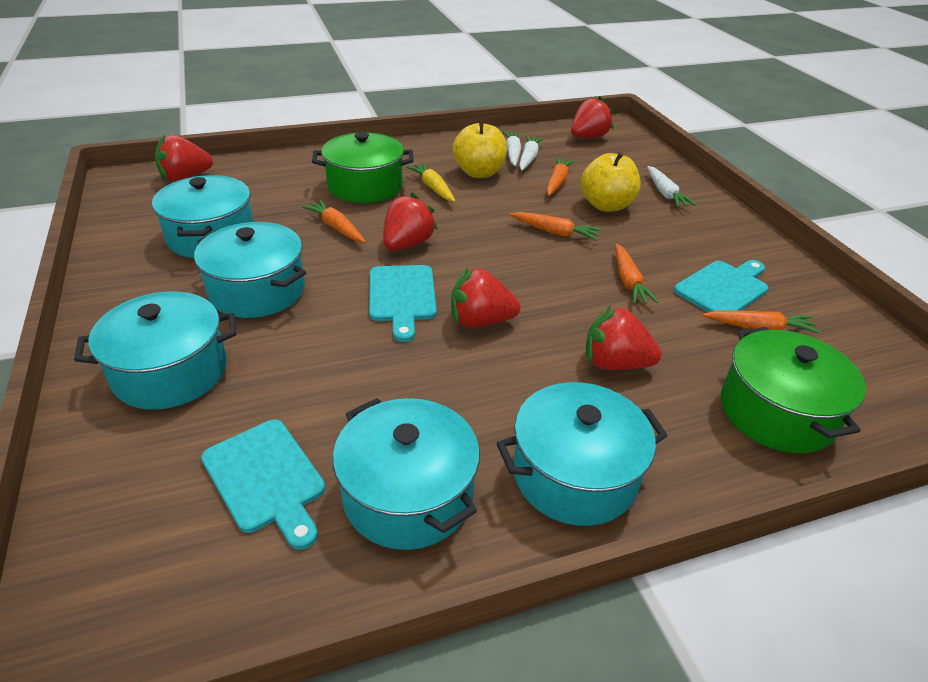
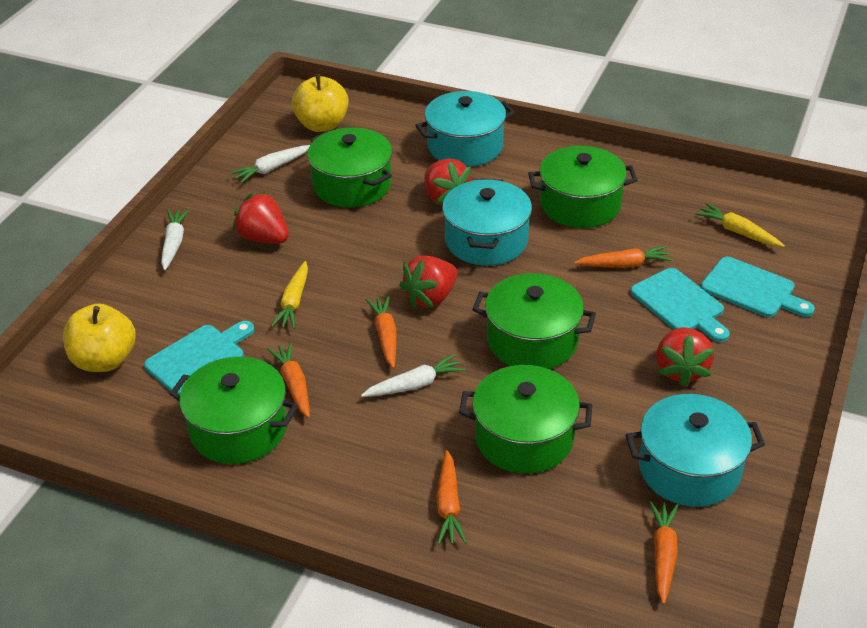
green pot: 2 -> 5
red strawberry: 5 -> 4
turquoise pot: 5 -> 3
yellow carrot: 1 -> 2

